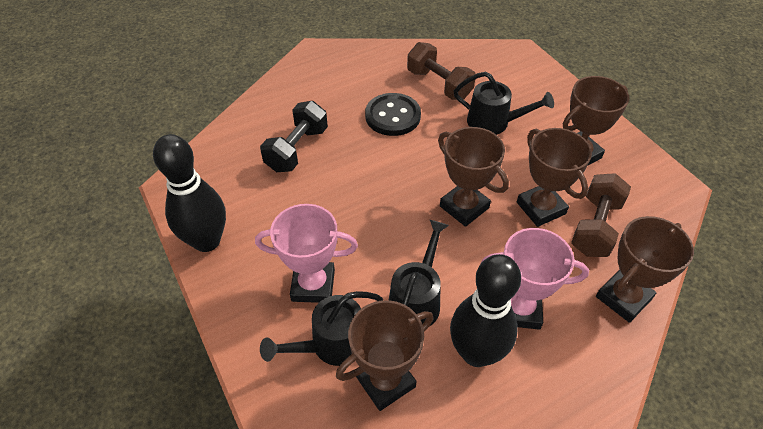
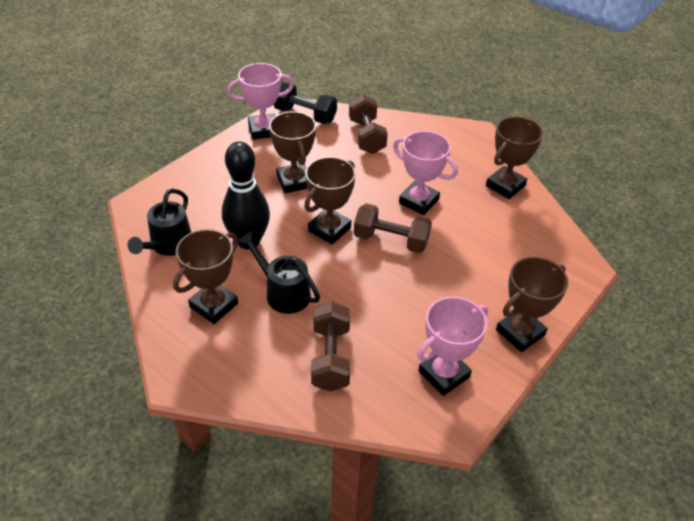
black bowling pin: 2 -> 1
black button: 1 -> 0
black watering can: 3 -> 2
brown dumbbell: 2 -> 3
pink trophy: 2 -> 3

